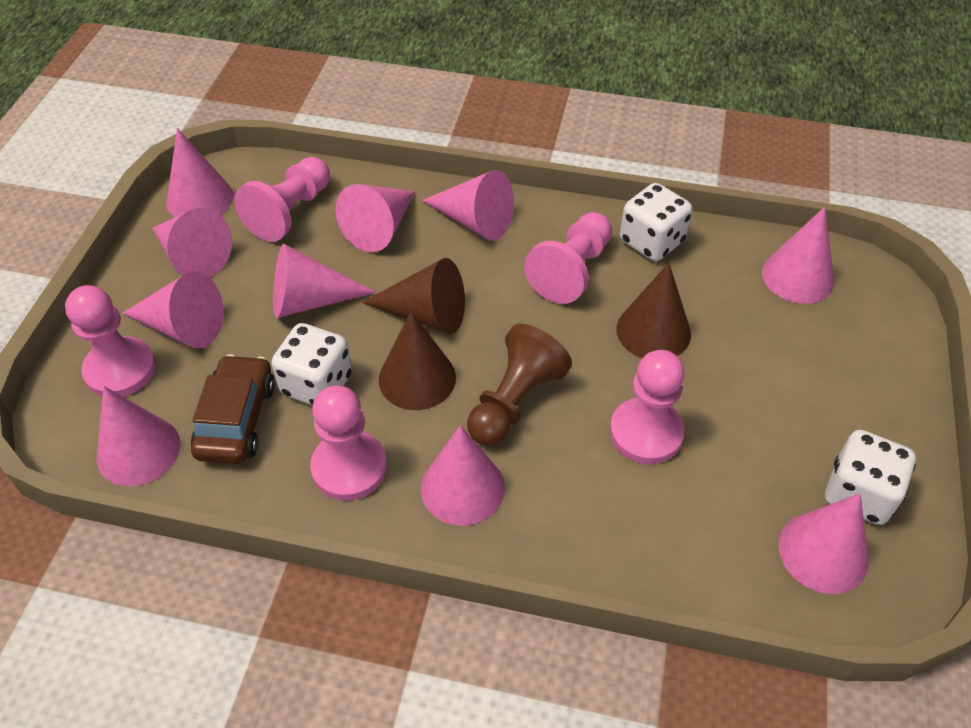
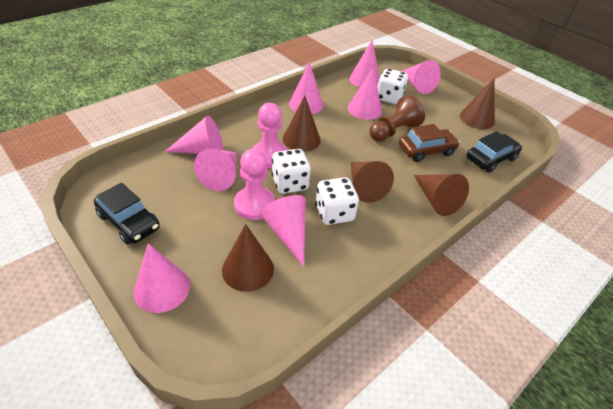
black car: 0 -> 2
brown cone: 3 -> 5
pink cone: 10 -> 8
pink pawn: 5 -> 2

